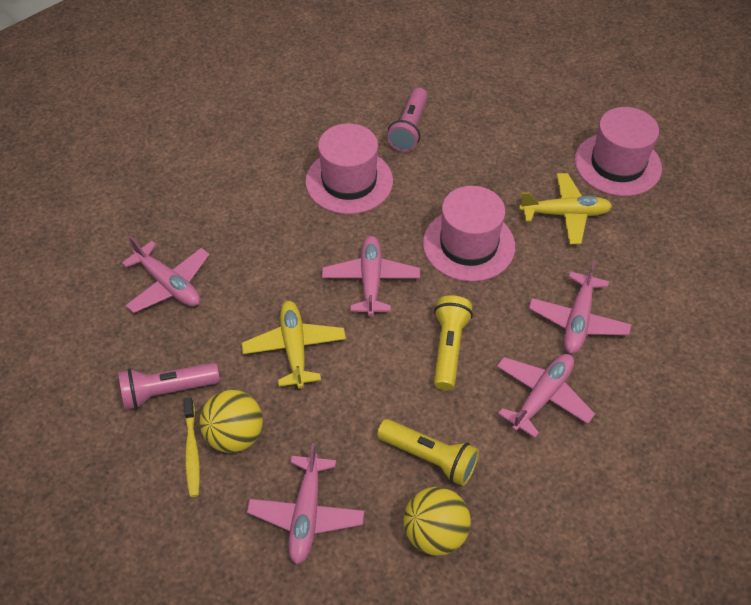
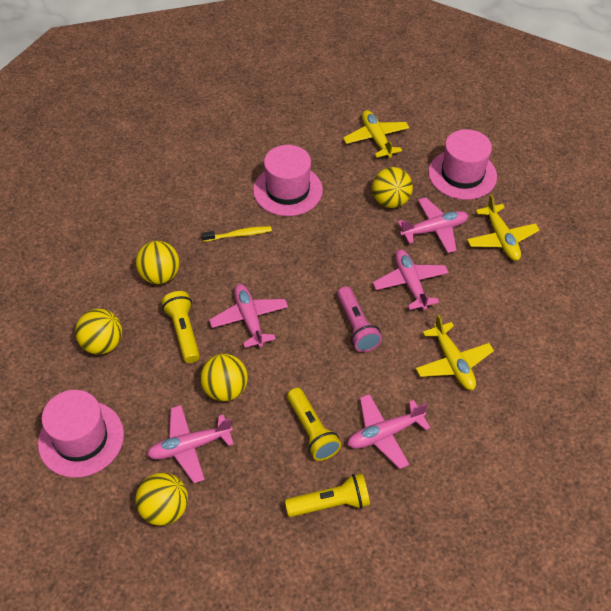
pink flashlight: 2 -> 1
yellow ball: 2 -> 5
yellow flashlight: 2 -> 3
yellow plane: 2 -> 3

